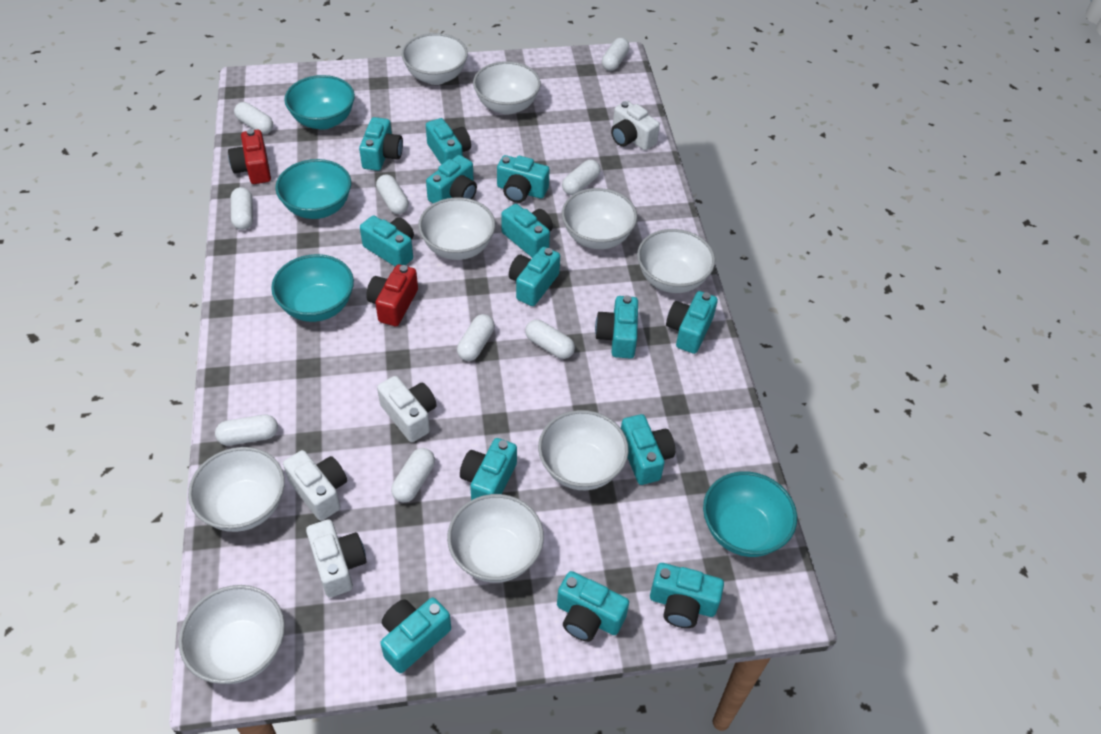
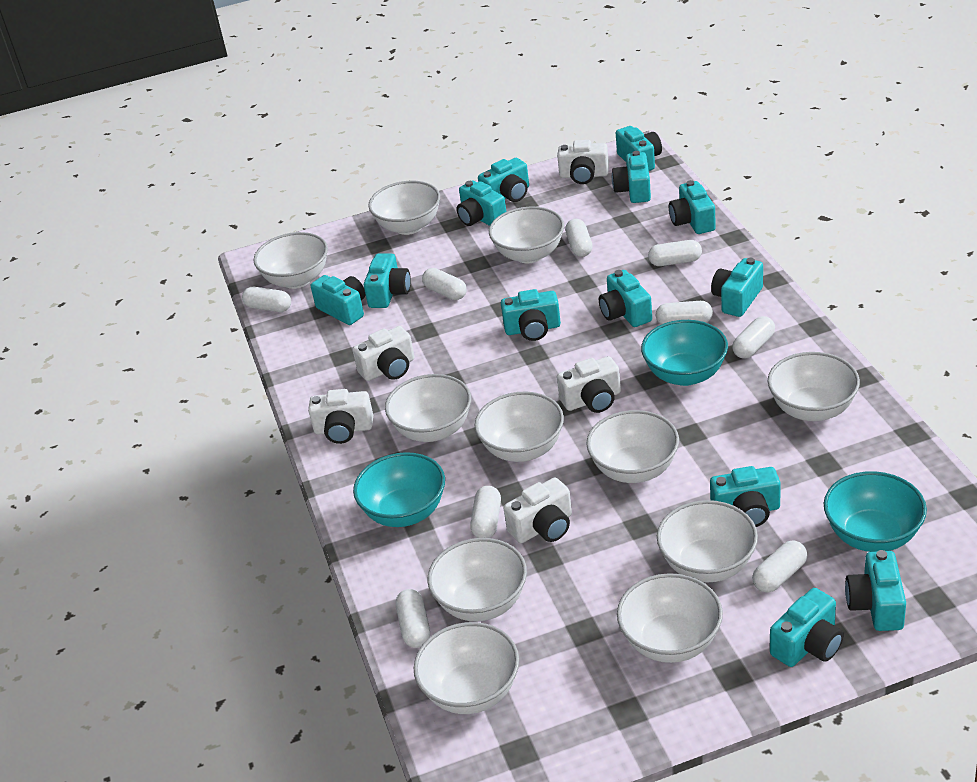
red camera: 2 -> 0
turquoise bowl: 4 -> 3
turquoise camera: 14 -> 13
white bowl: 9 -> 11
white camera: 4 -> 5

